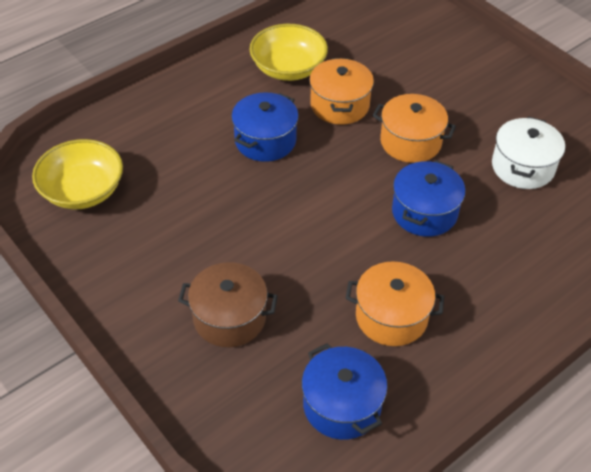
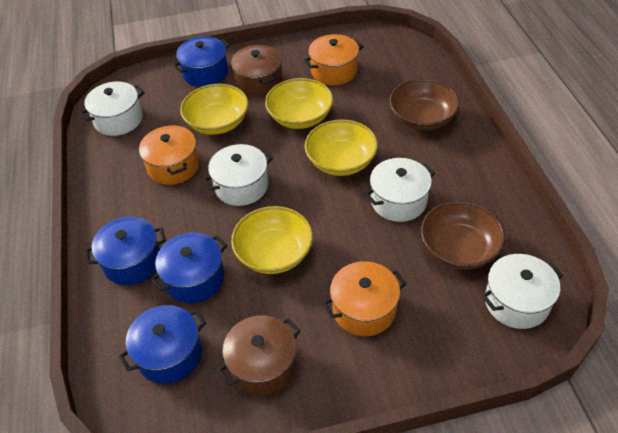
blue pot: 3 -> 4
brown bowl: 0 -> 2
brown pot: 1 -> 2
white pot: 1 -> 4
yellow bowl: 2 -> 4

